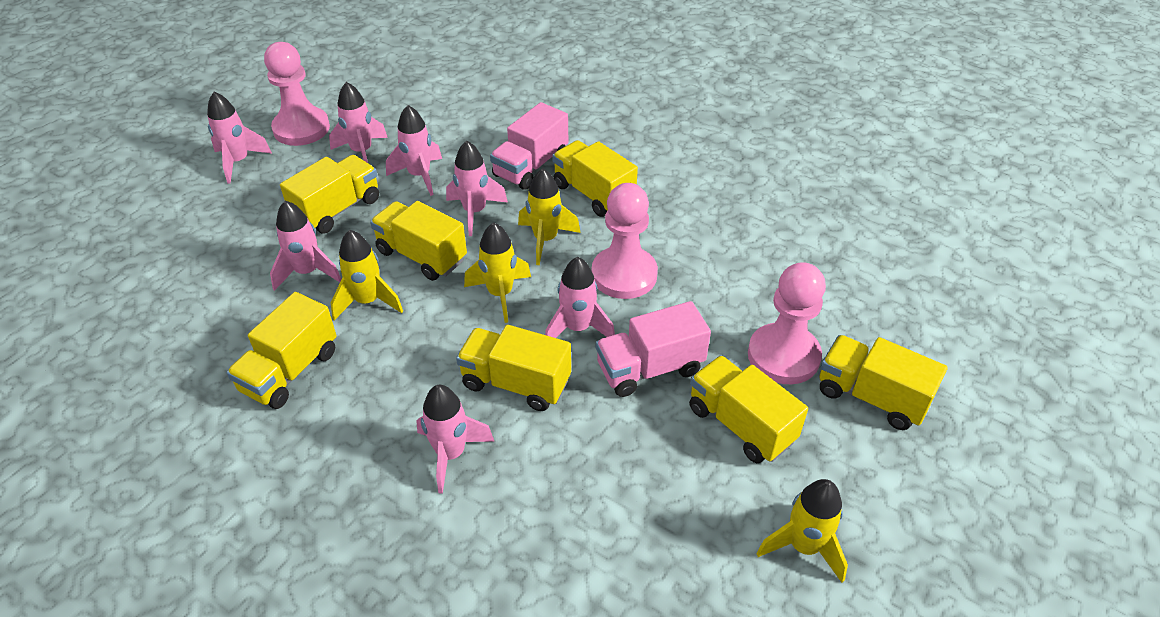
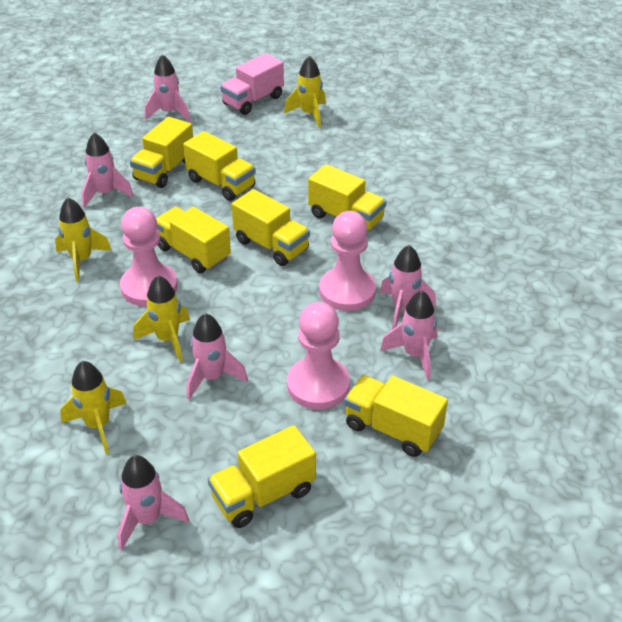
pink rocket: 7 -> 6
pink truck: 2 -> 1

